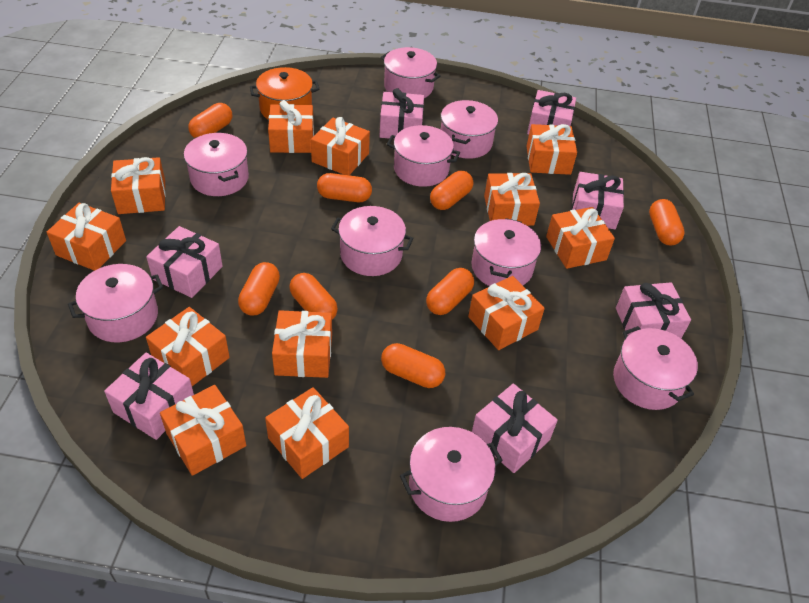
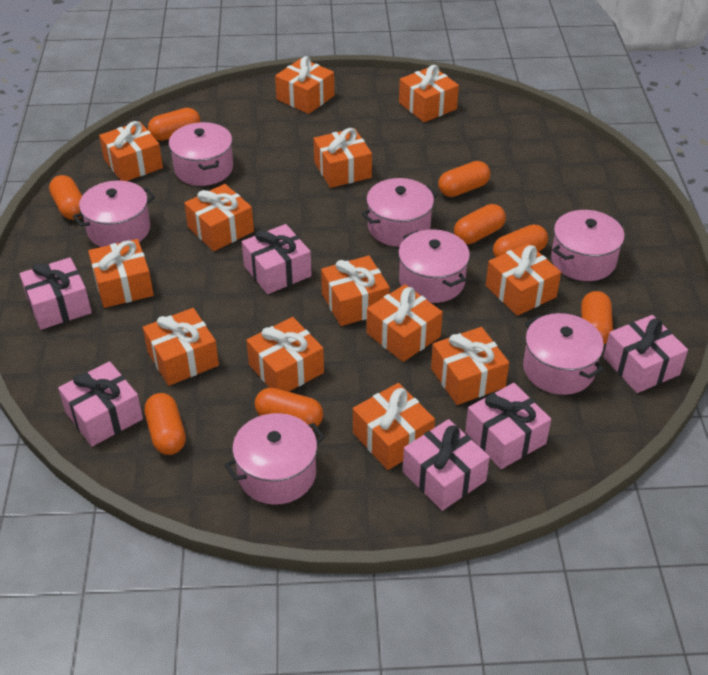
orange gift: 12 -> 13
orange pot: 1 -> 0
pink gift: 7 -> 6
pink pot: 9 -> 7

